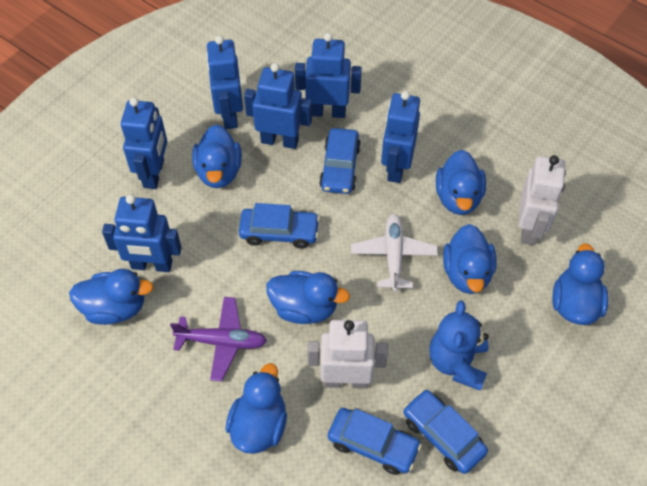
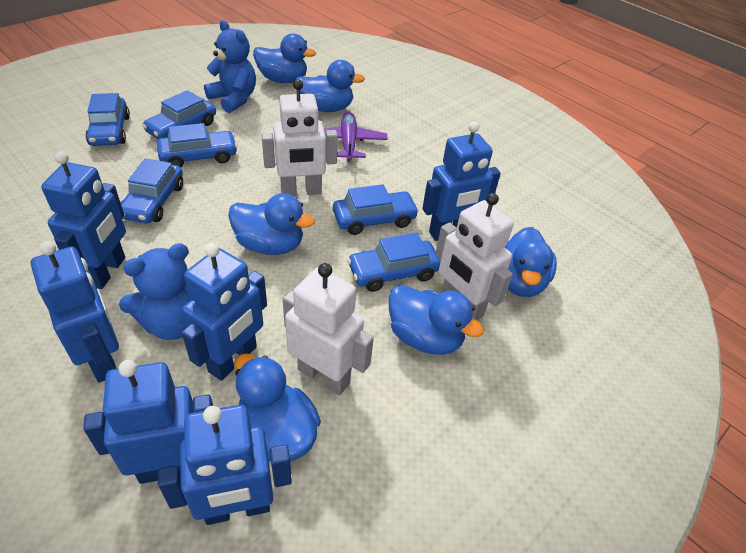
blue car: 4 -> 6
blue duck: 7 -> 6
blue teddy bear: 1 -> 2
white plane: 1 -> 0
white robot: 2 -> 3

